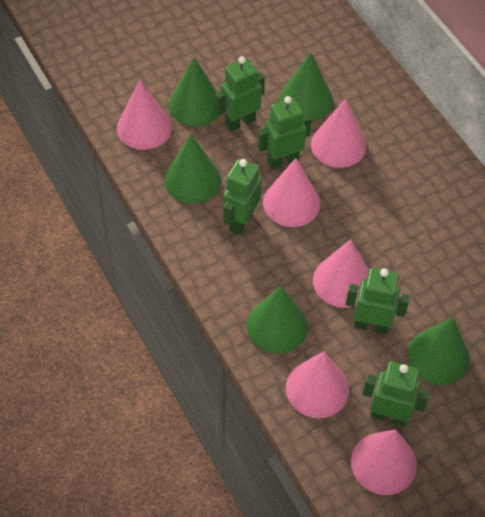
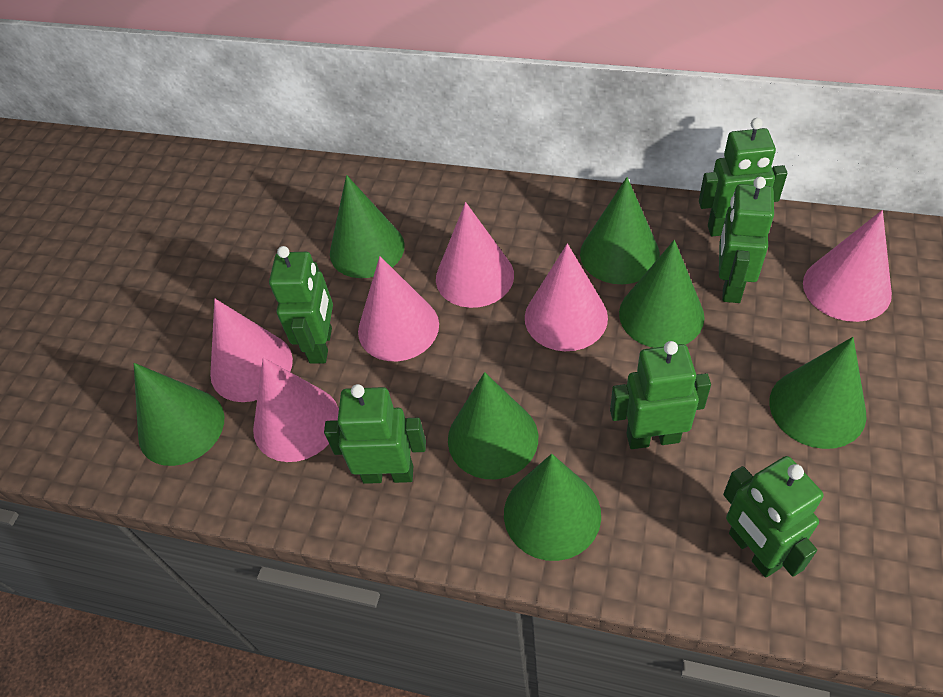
green cone: 5 -> 7
green robot: 5 -> 6

